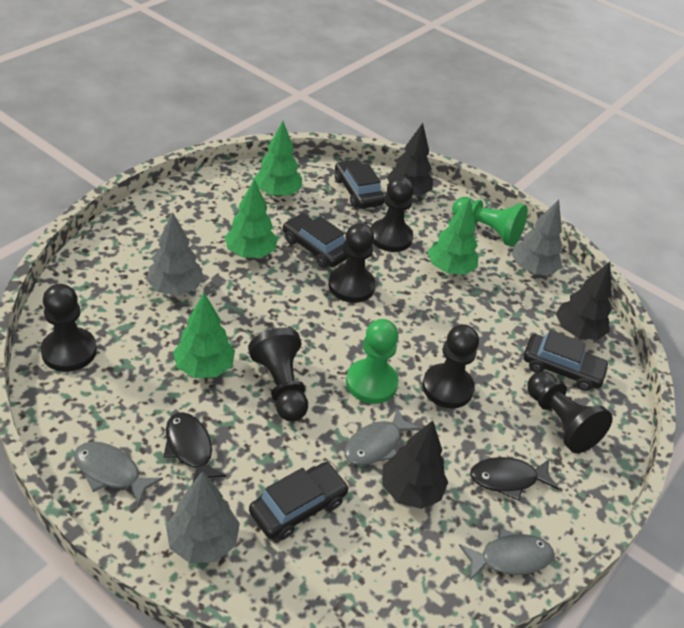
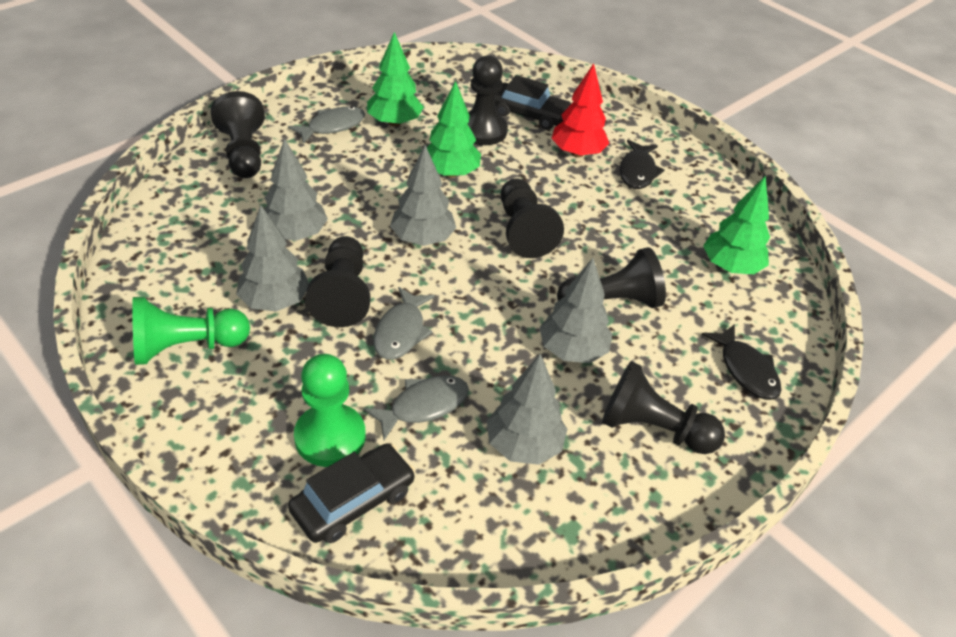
black car: 4 -> 2
black tree: 3 -> 0
green tree: 4 -> 3
grey tree: 3 -> 5
red tree: 0 -> 1

